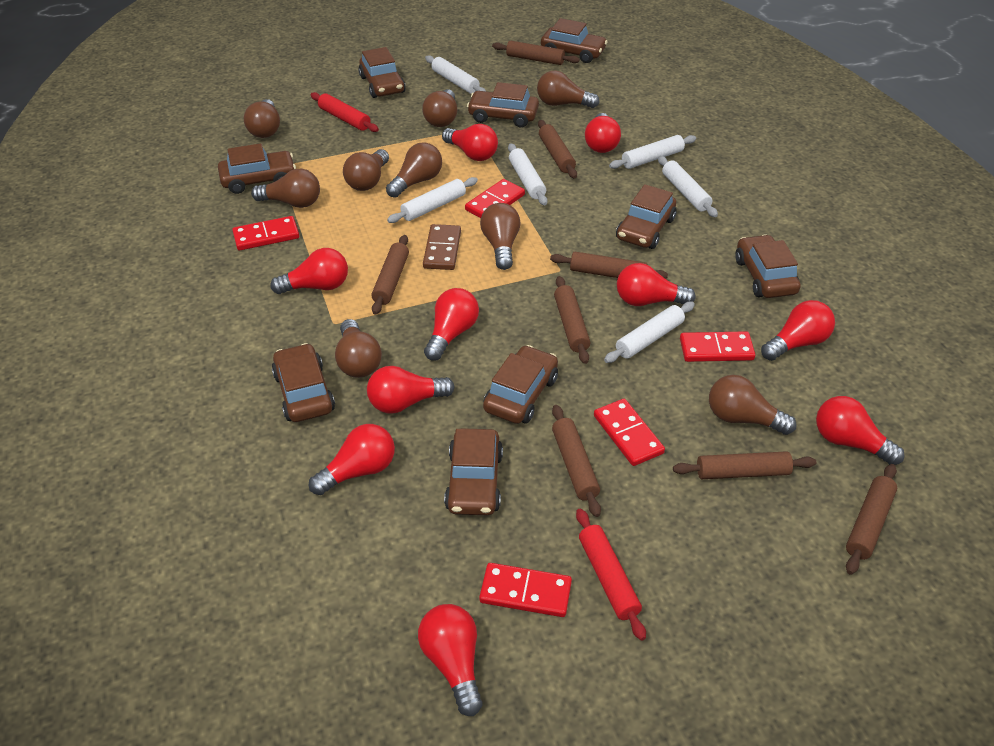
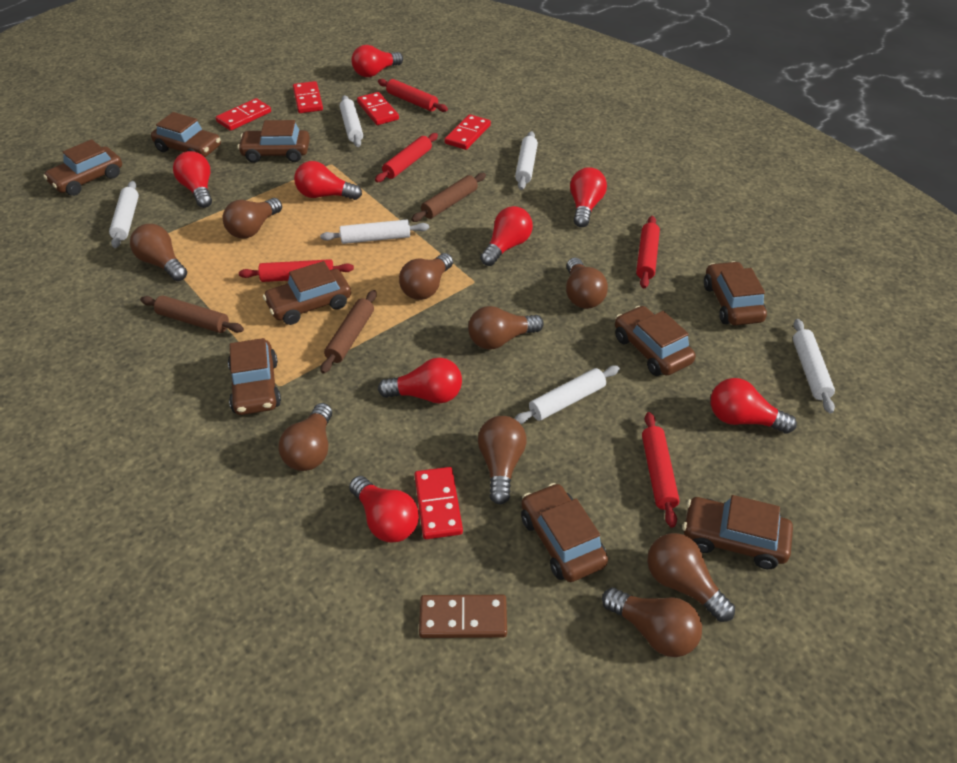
brown rolling pin: 8 -> 3
red light bulb: 10 -> 8
red rolling pin: 2 -> 5

